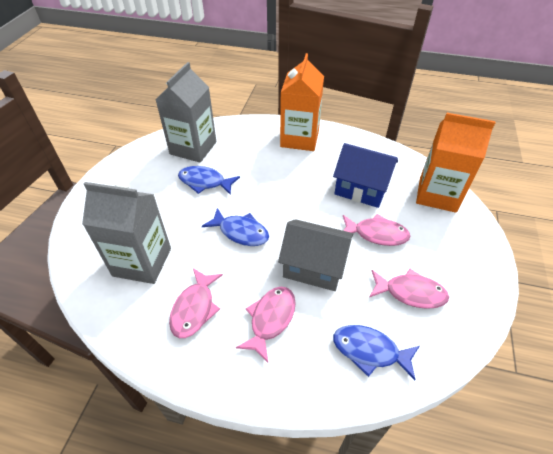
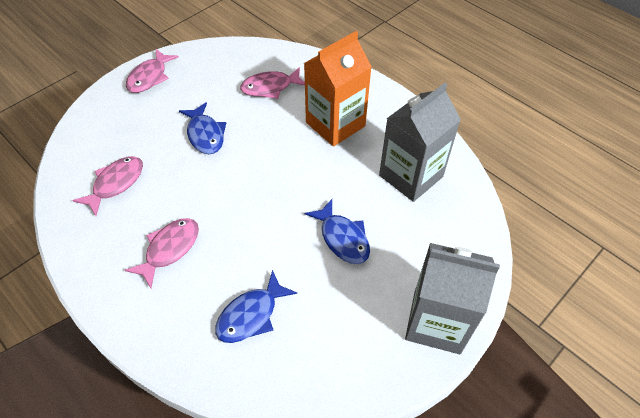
blue house: 1 -> 0
grey house: 1 -> 0
orange carton: 2 -> 1

